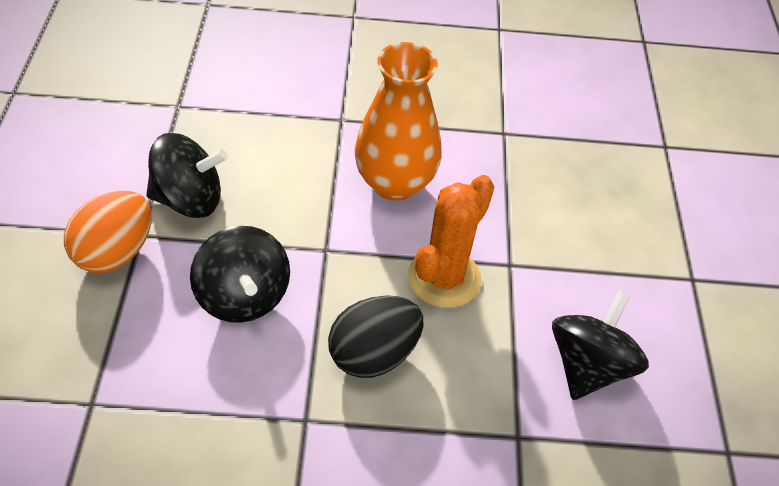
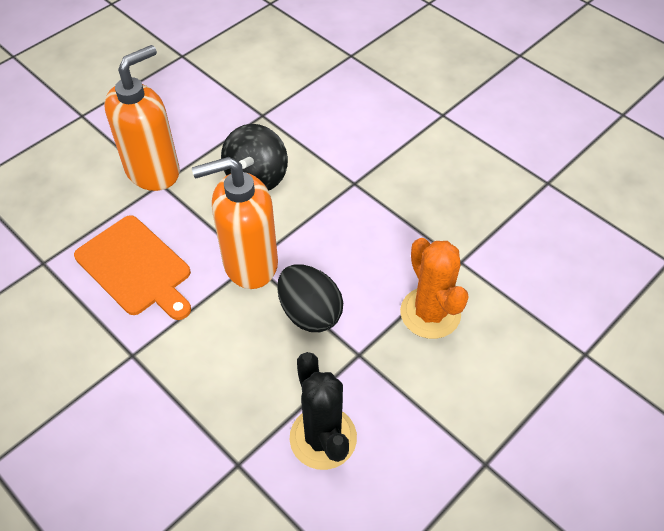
black cactus: 0 -> 1
black spinning top: 3 -> 1
orange cutting board: 0 -> 1
orange egg: 1 -> 0
orange soap dispenser: 0 -> 2
orange vase: 1 -> 0

